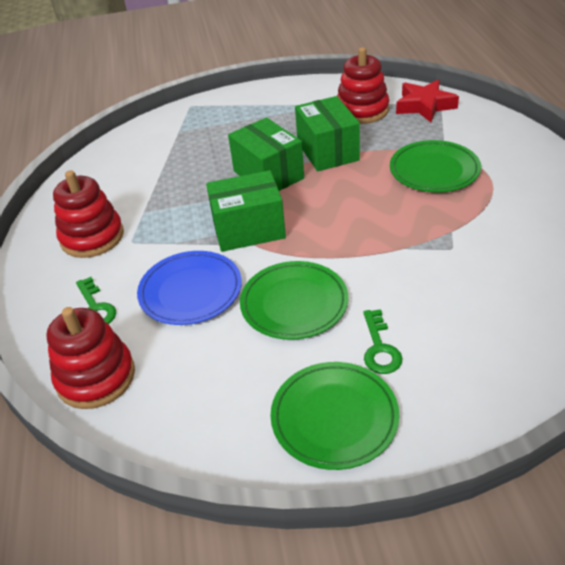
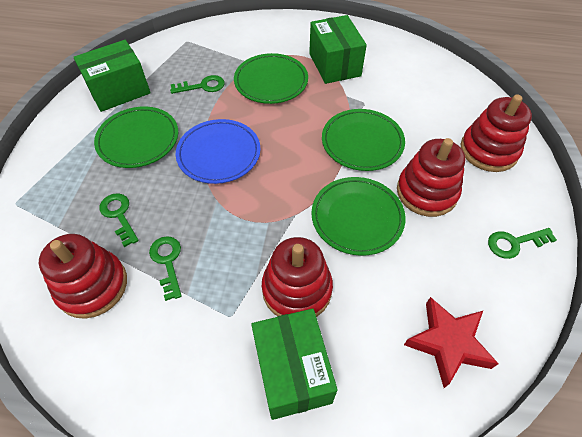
green key: 2 -> 4
green plate: 3 -> 4
red stacking toy: 3 -> 4

